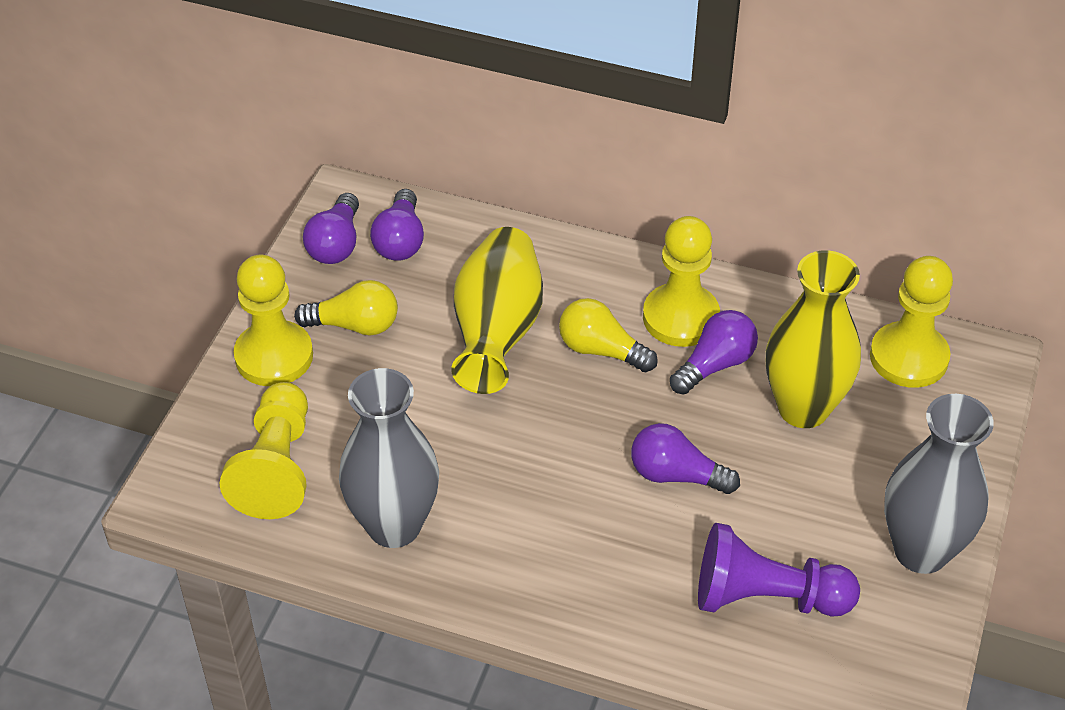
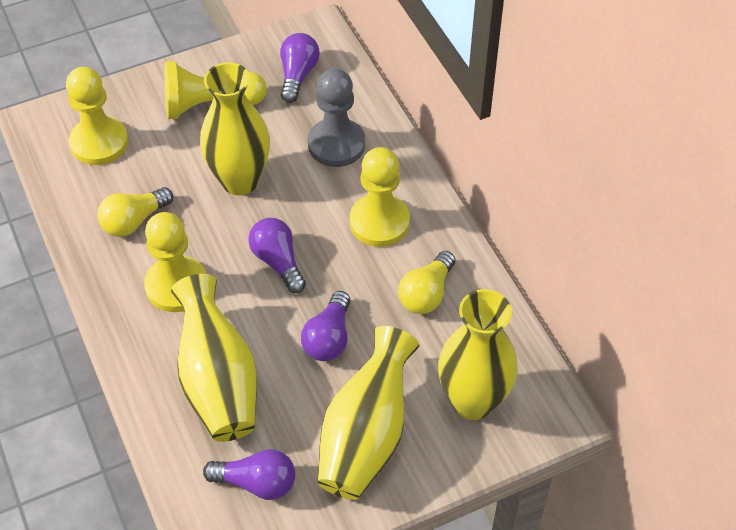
grey pawn: 0 -> 1
grey vase: 2 -> 0
purple pawn: 1 -> 0
yellow vase: 2 -> 4

